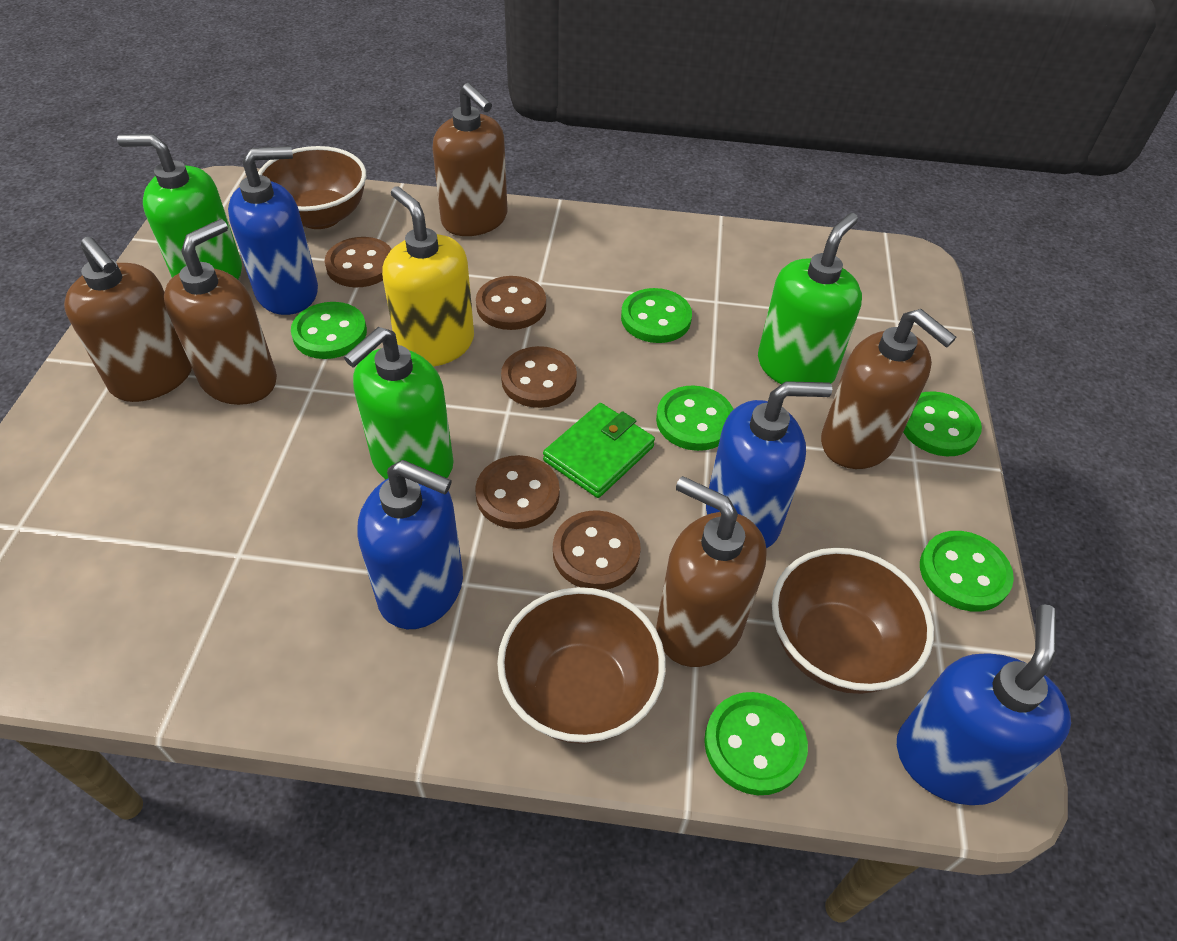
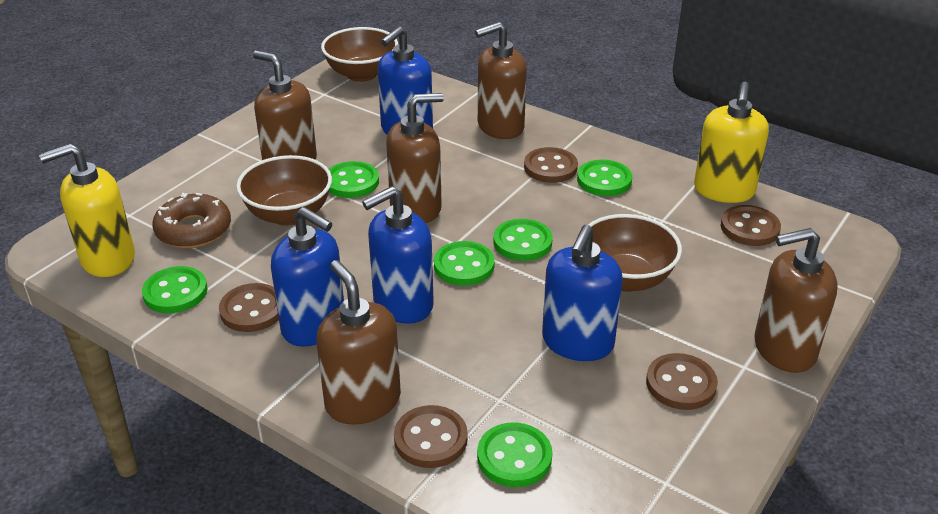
brown donut: 0 -> 1
green soap dispenser: 3 -> 0
green wallet: 1 -> 0
yellow soap dispenser: 1 -> 2

